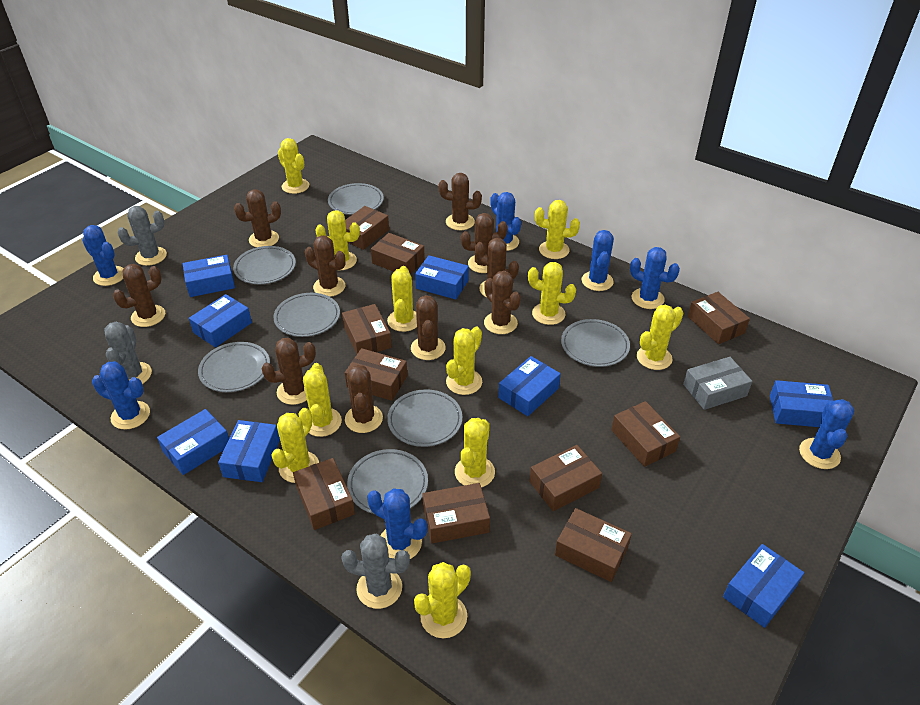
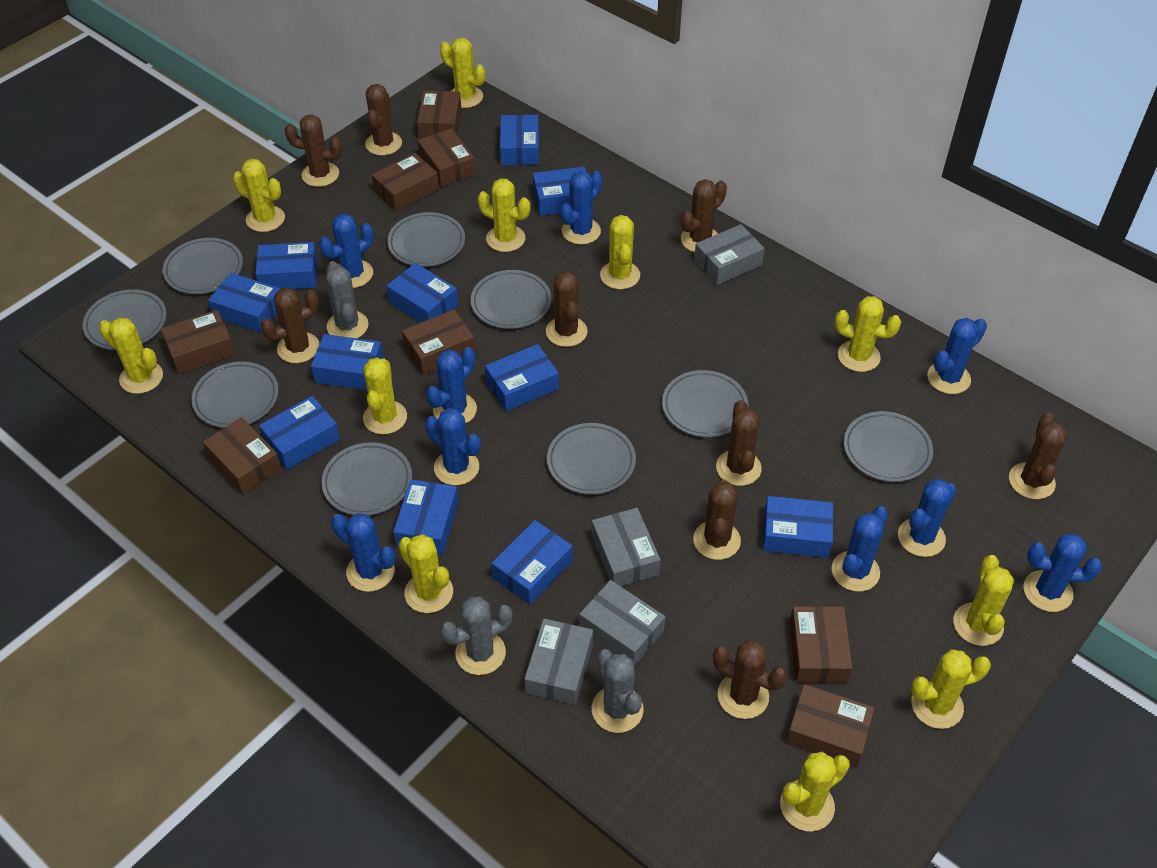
blue box: 8 -> 11
blue cactus: 7 -> 9
brown box: 10 -> 8
brown cactus: 10 -> 9
grey box: 1 -> 4
grey plate: 7 -> 9

